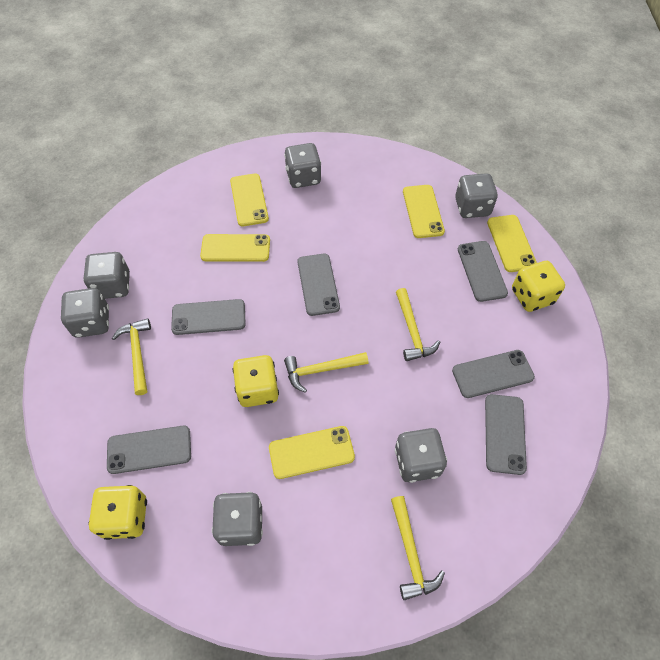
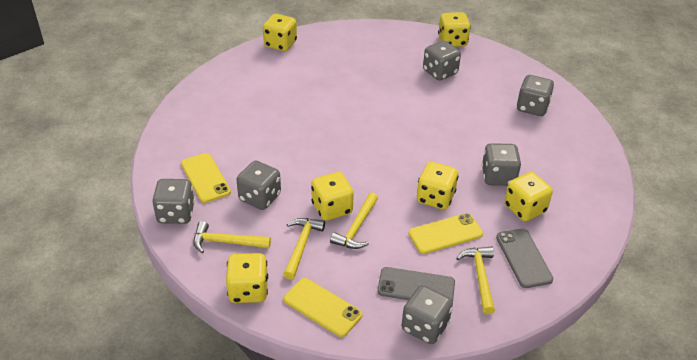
grey phone: 6 -> 2
yellow dice: 3 -> 6
yellow phone: 5 -> 3

